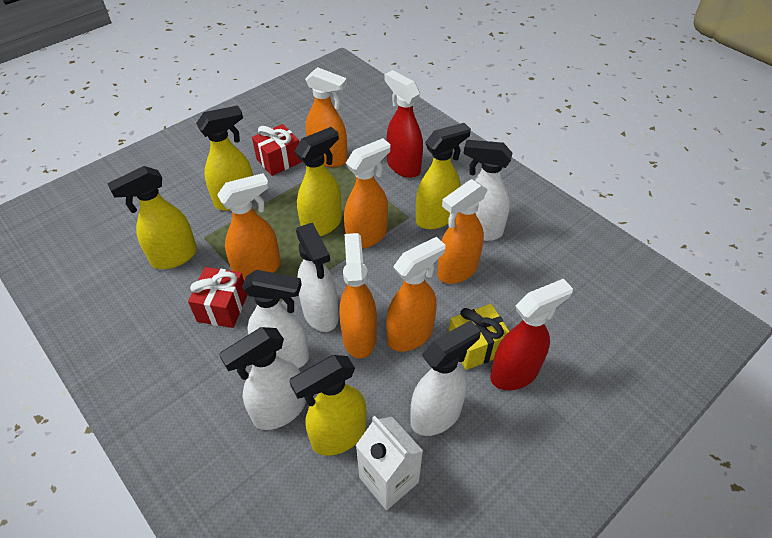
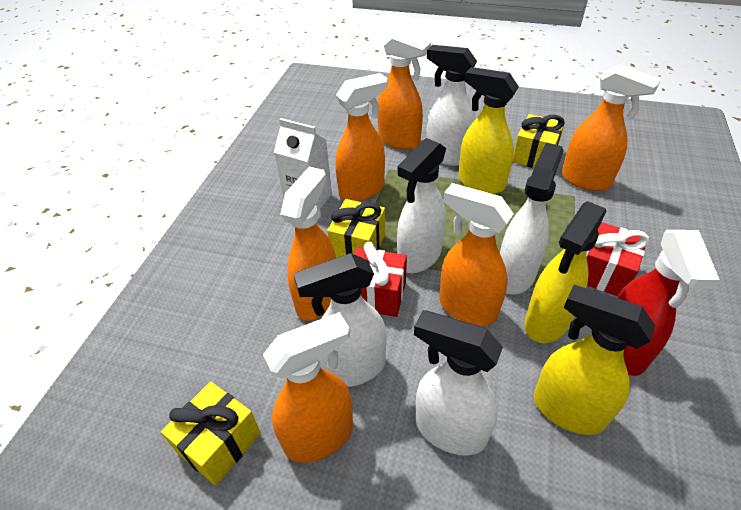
red spray bottle: 2 -> 1
yellow gift: 1 -> 3
yellow spray bottle: 5 -> 3

